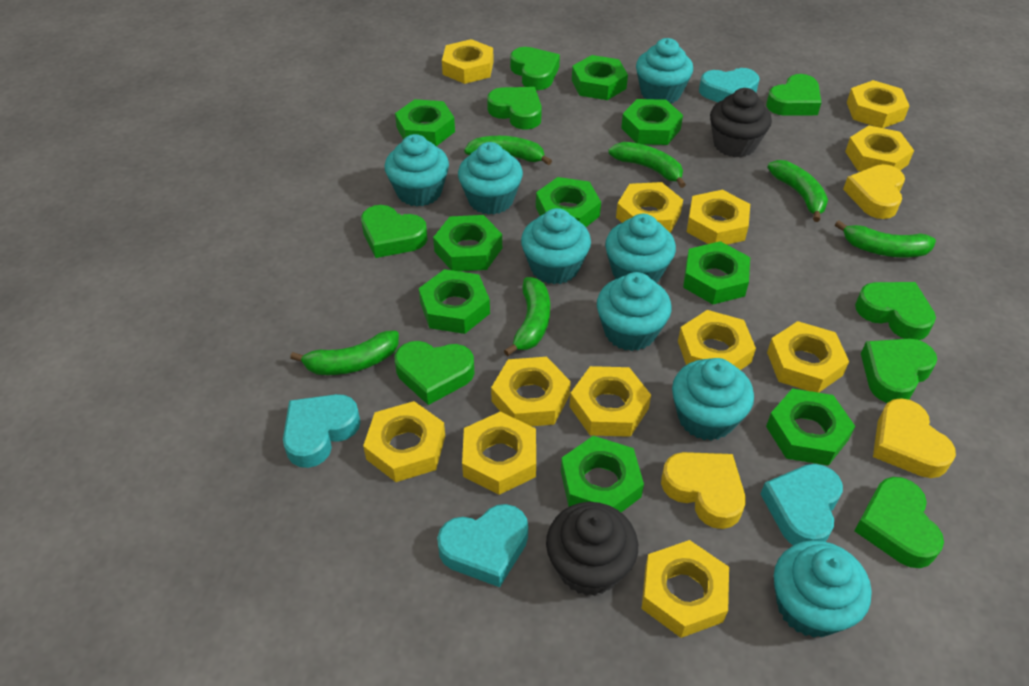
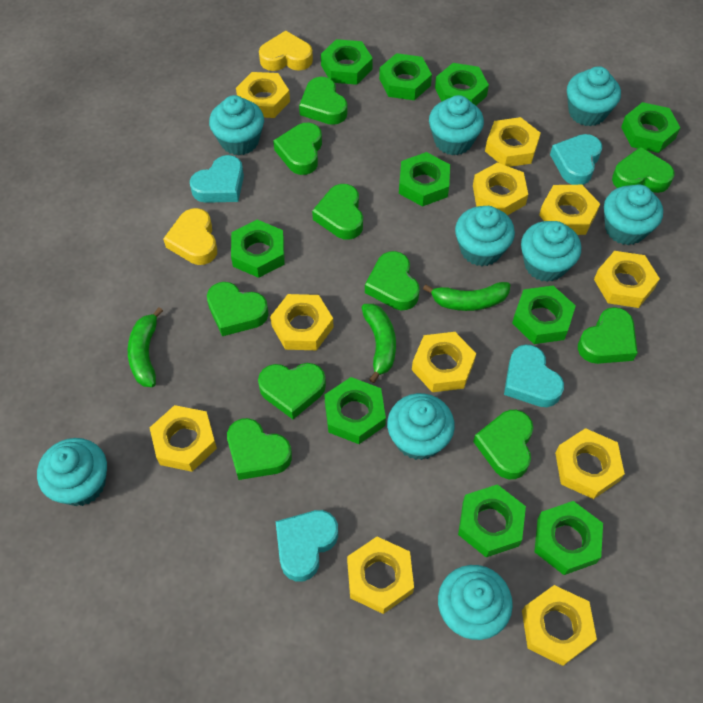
black cupcake: 2 -> 0
green banana: 6 -> 3
green heart: 8 -> 10
green nut: 9 -> 10
turquoise cupcake: 8 -> 9
yellow heart: 3 -> 2
yellow nut: 12 -> 11

